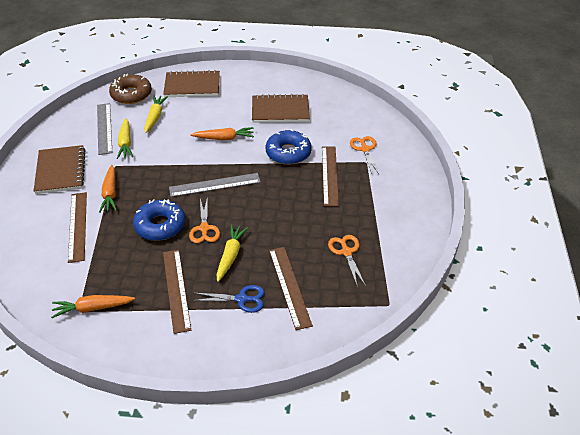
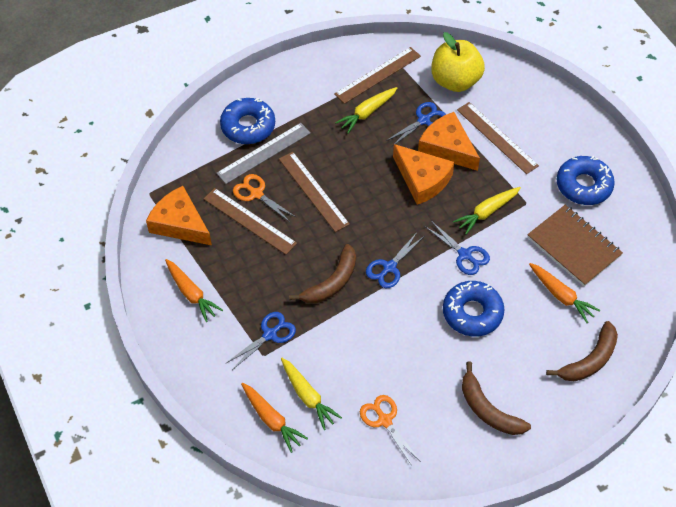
blue donut: 2 -> 3
blue scissors: 1 -> 4
brown banana: 0 -> 3
brown donut: 1 -> 0
brown notebook: 3 -> 1
grey ruler: 2 -> 1
orange cheese: 0 -> 3
orange scissors: 3 -> 2
yellow apple: 0 -> 1

